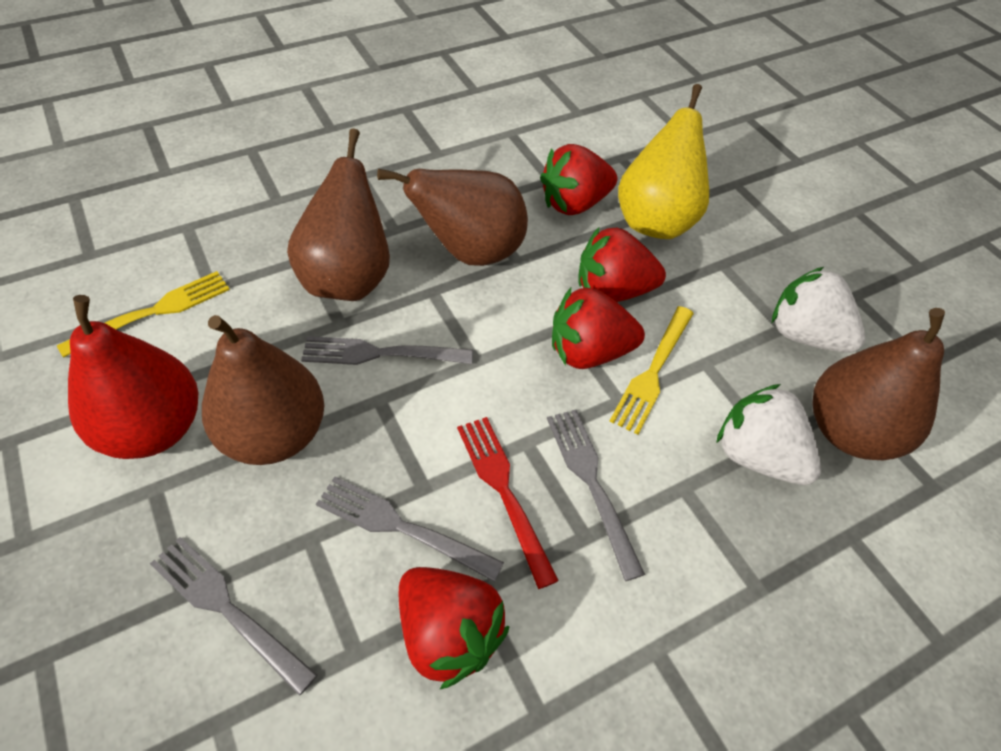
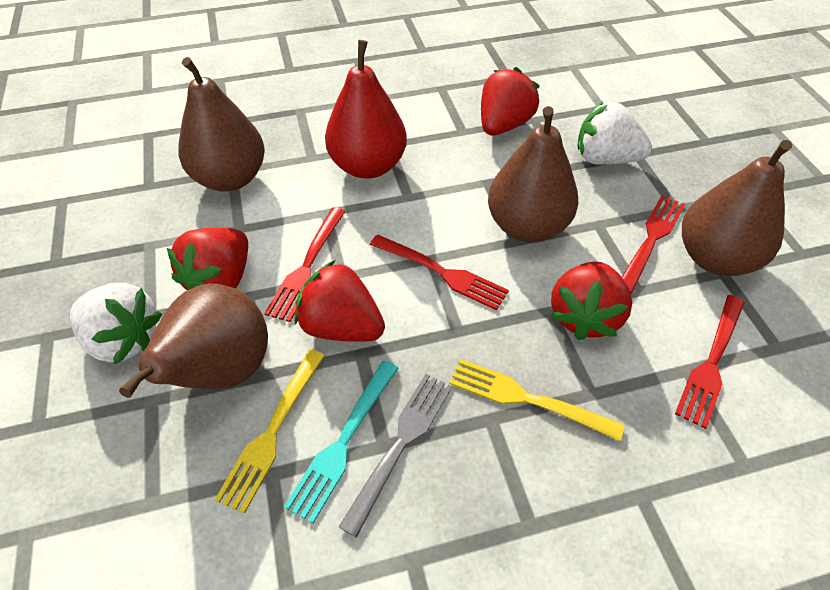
grey fork: 4 -> 1
red fork: 1 -> 4
turquoise fork: 0 -> 1
yellow pear: 1 -> 0

